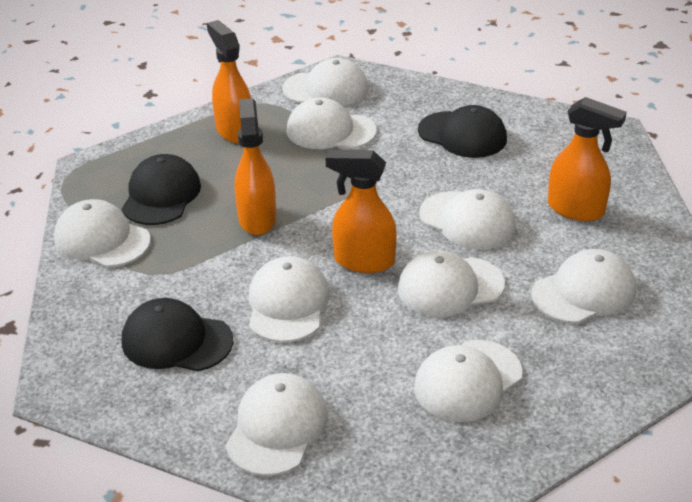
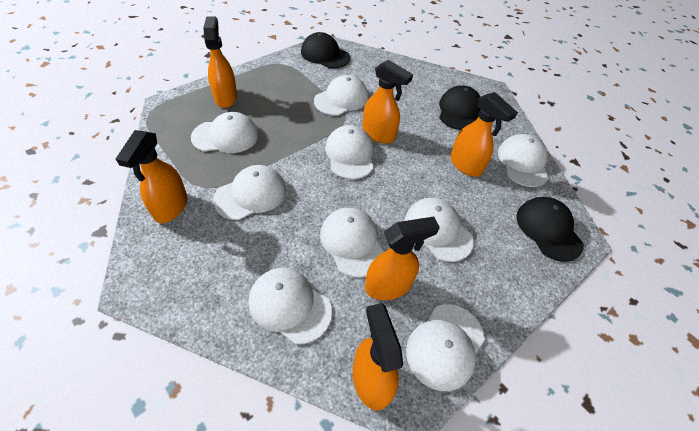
orange spray bottle: 4 -> 6

